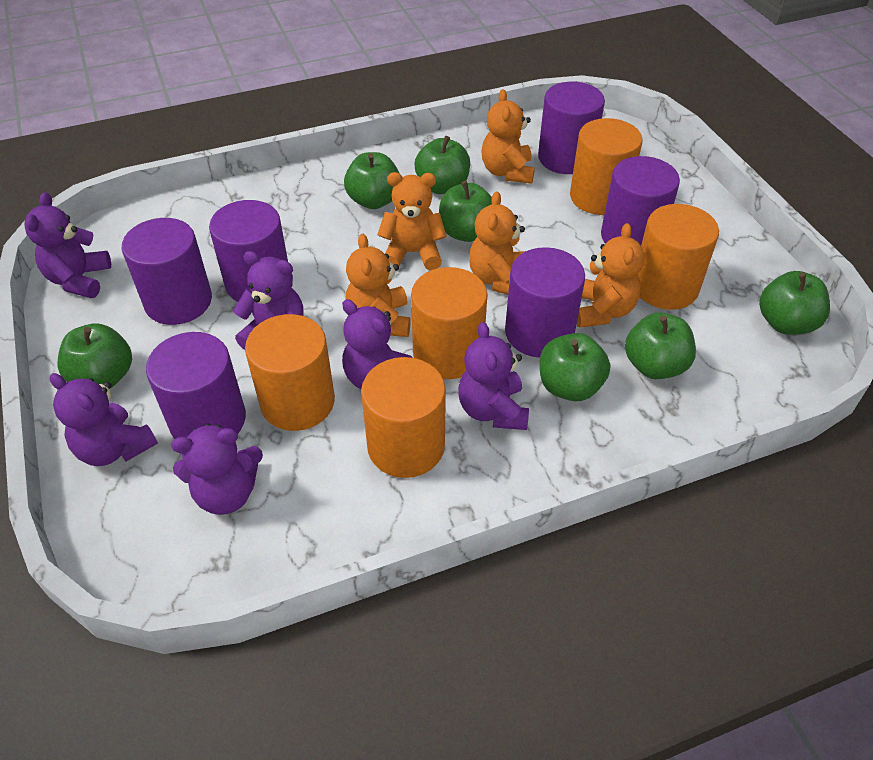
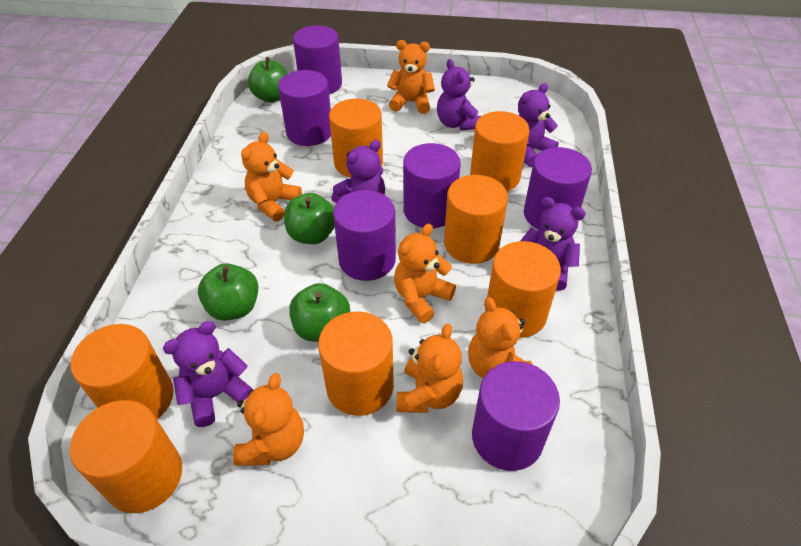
green apple: 7 -> 4
orange cylinder: 5 -> 7
orange teddy bear: 5 -> 6
purple teddy bear: 6 -> 5

